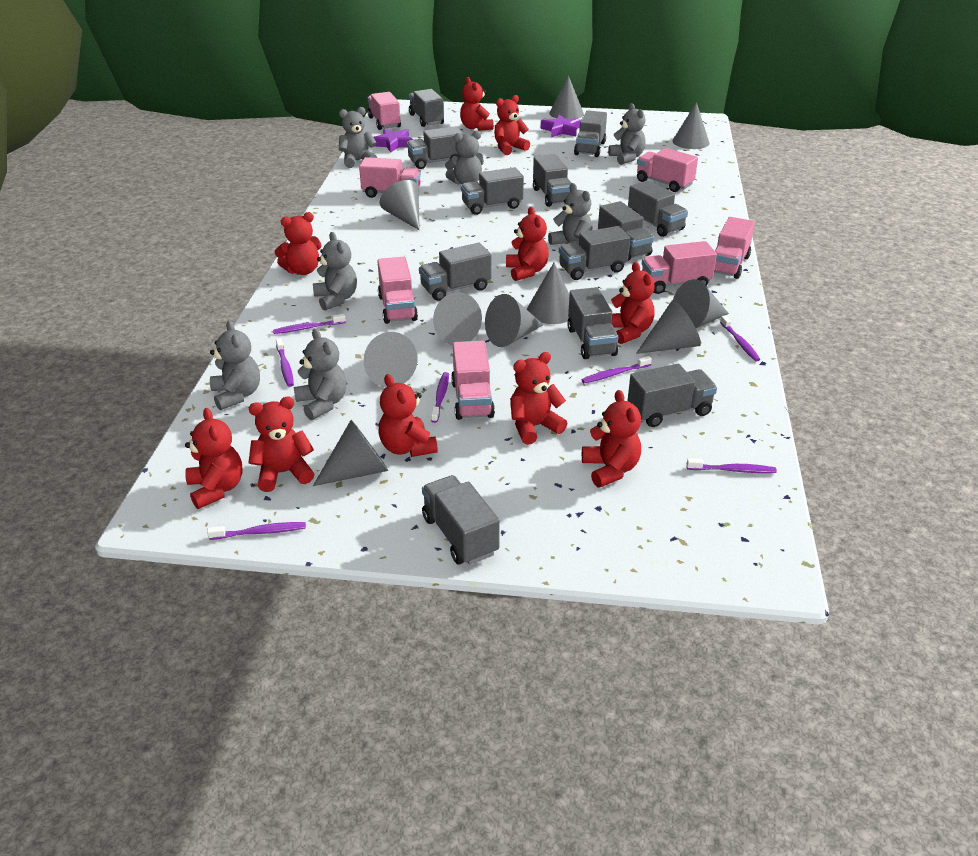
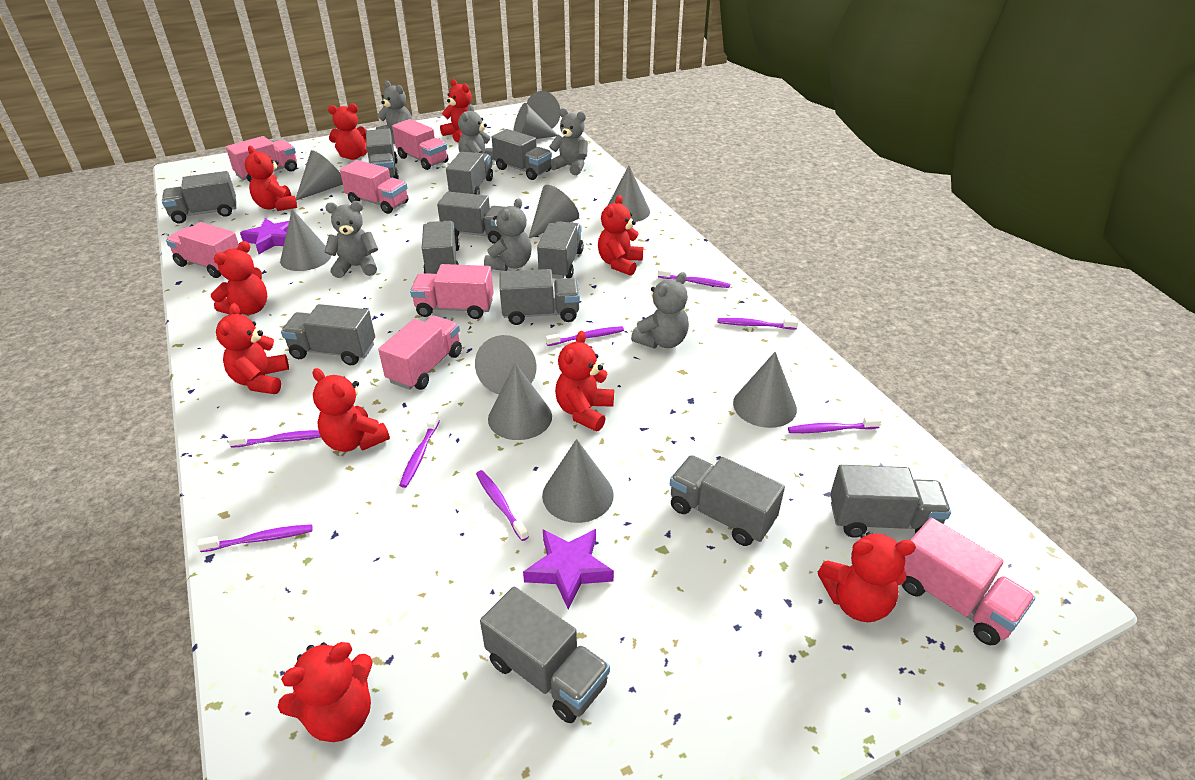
grey teddy bear: 7 -> 6
purple toothbrush: 7 -> 8

